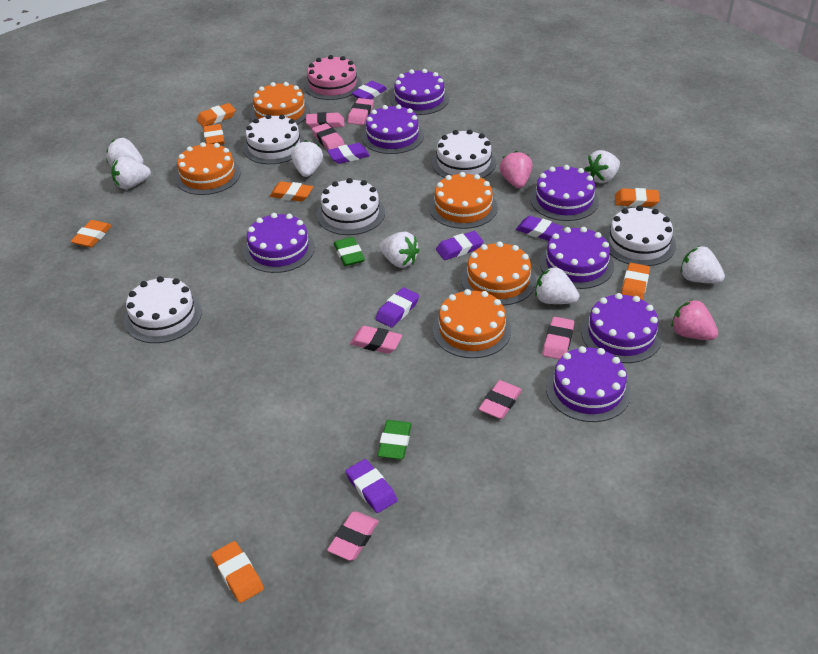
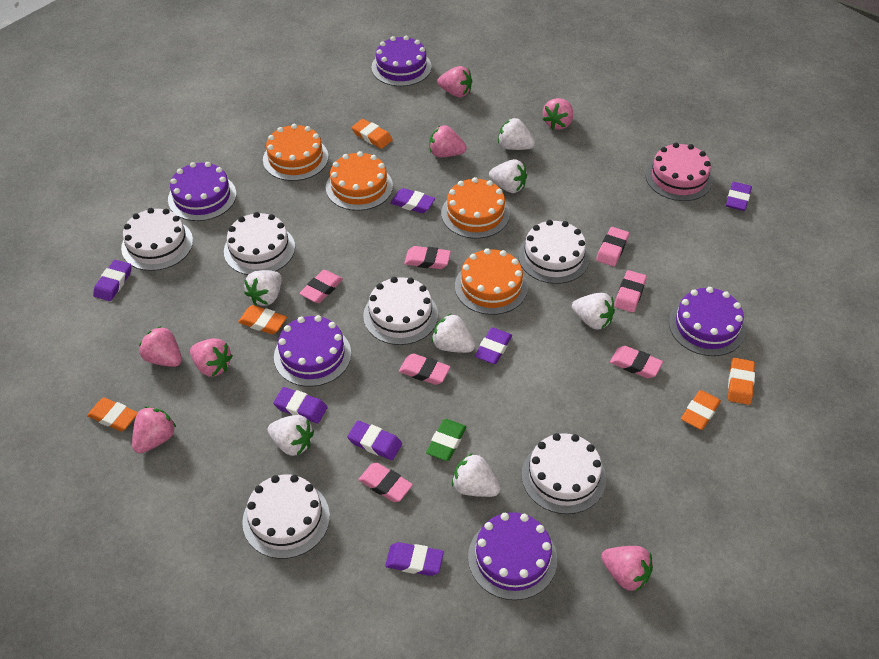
green eraser: 2 -> 1
orange cake: 5 -> 4
orange eraser: 7 -> 5
pink strawberry: 2 -> 7
purple cake: 7 -> 5
purple eraser: 6 -> 7
white cake: 5 -> 6

